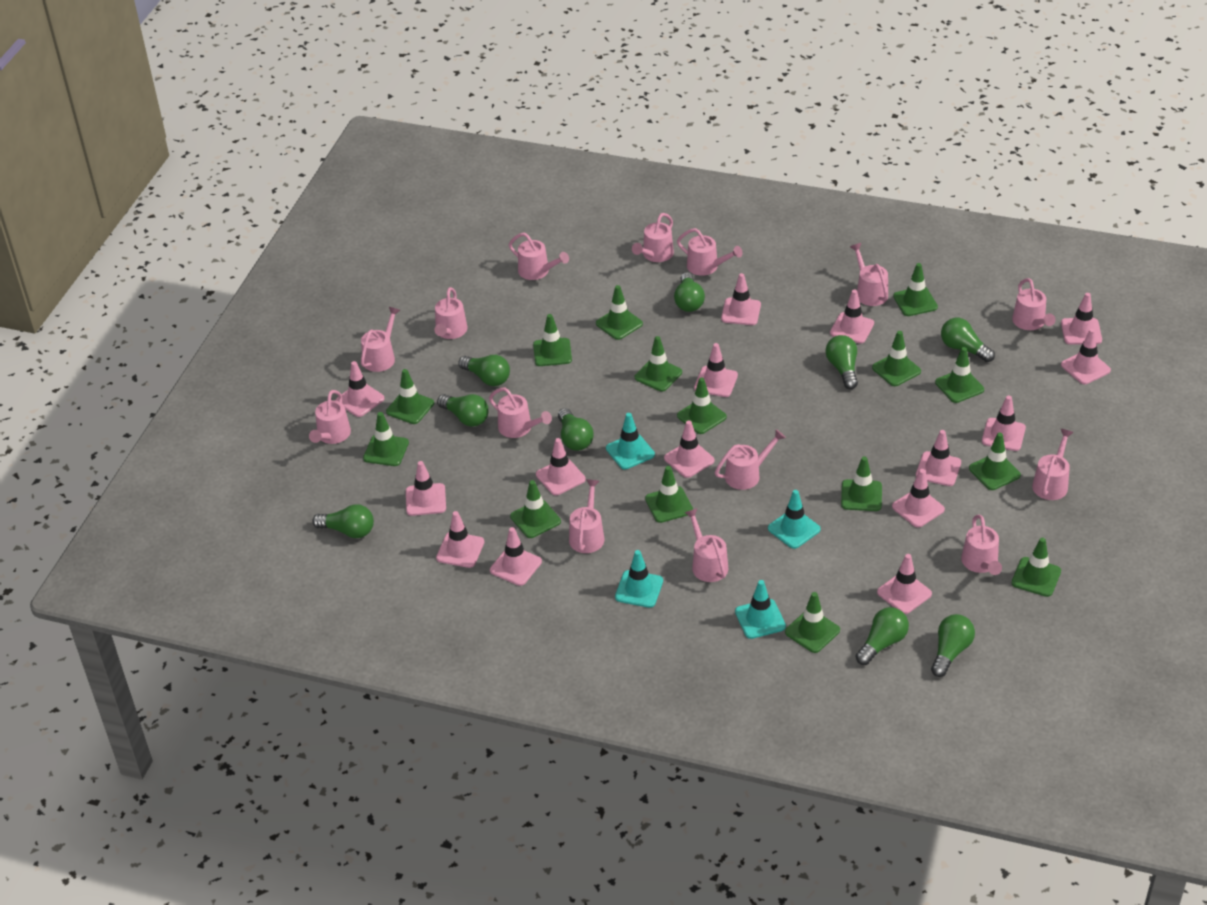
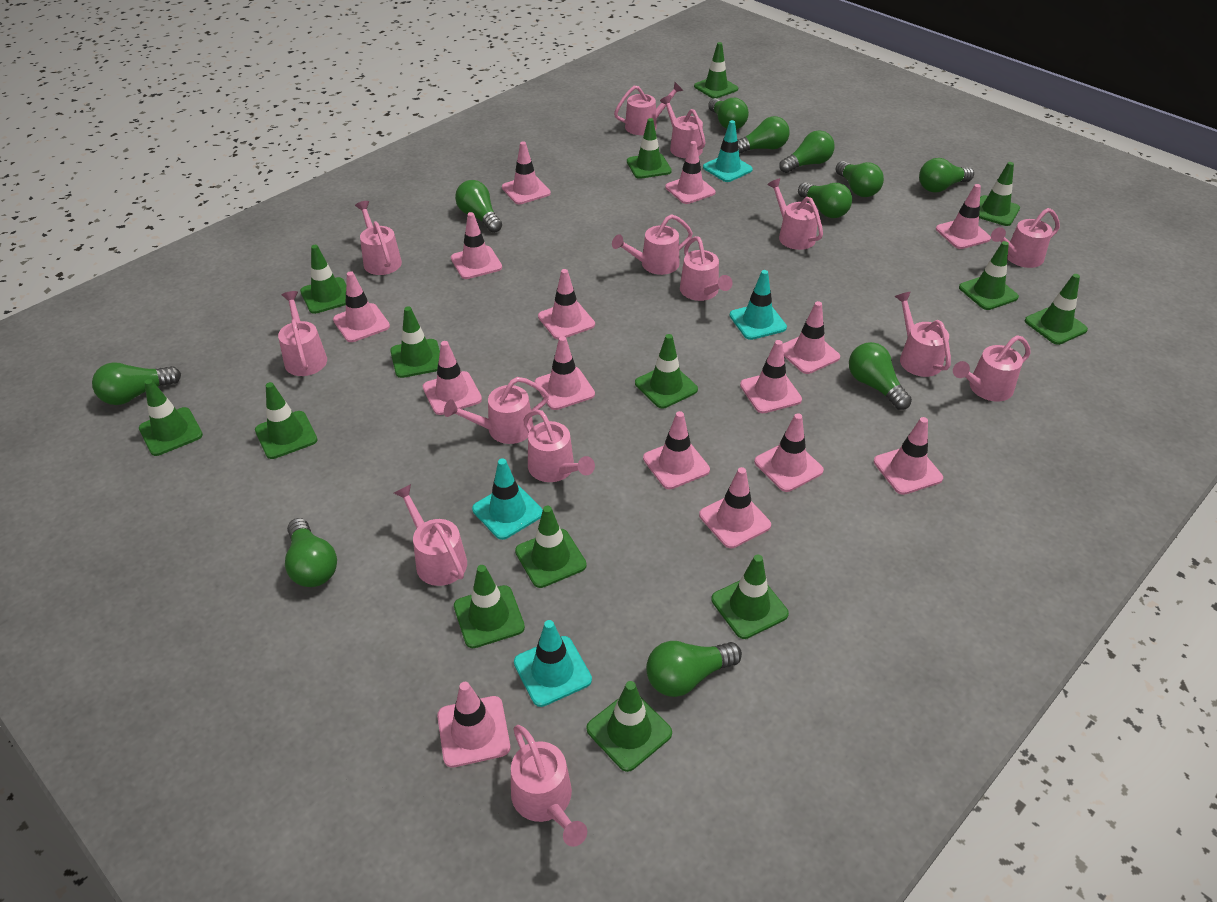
green light bulb: 9 -> 11
green traffic cone: 15 -> 14

